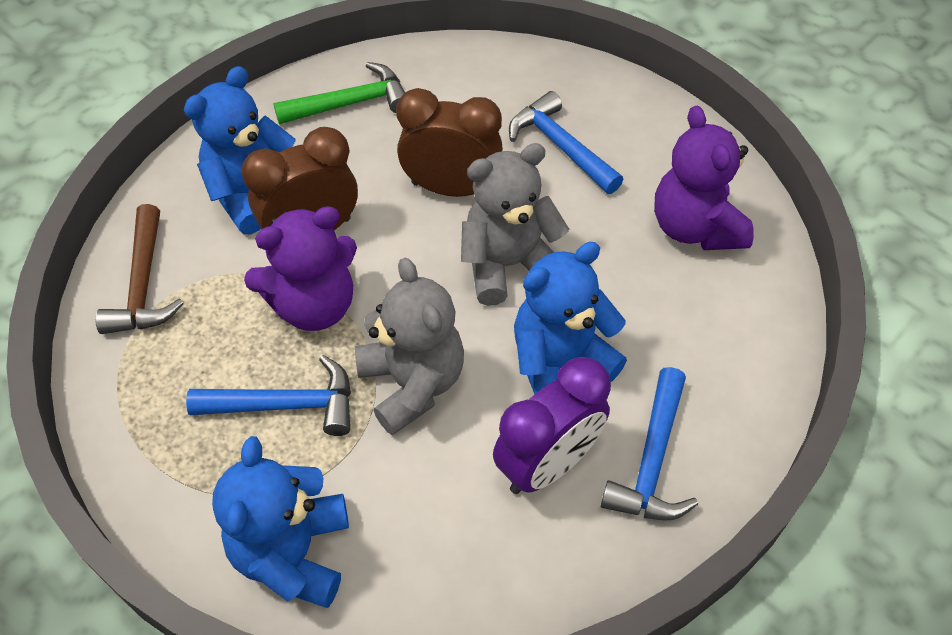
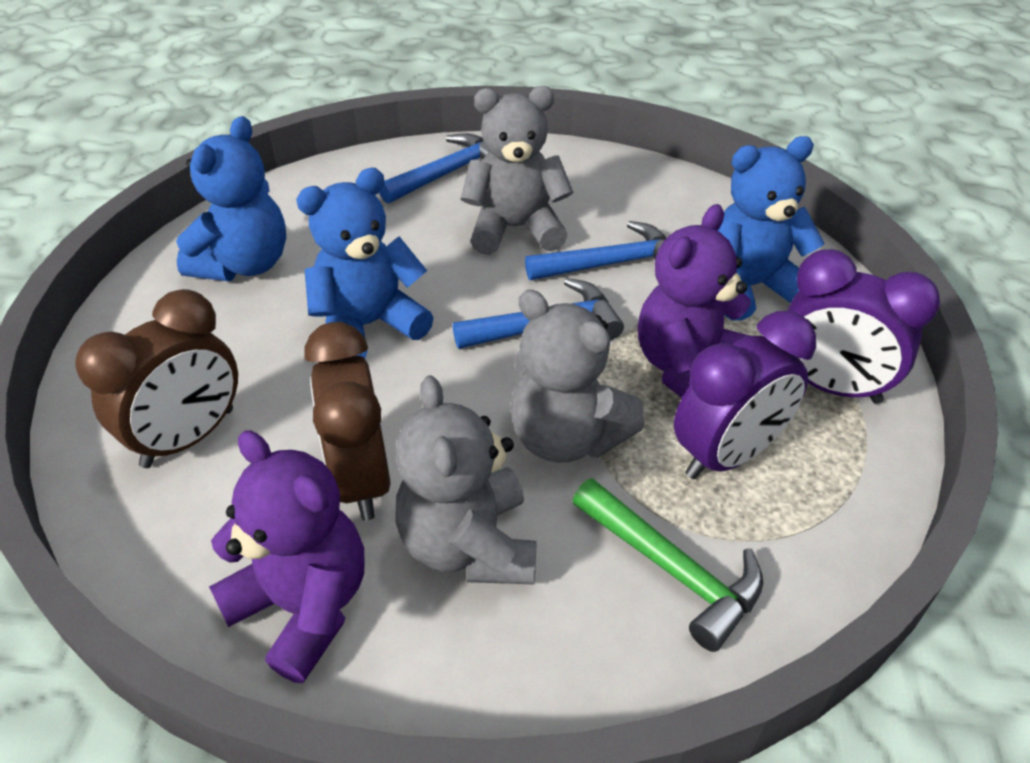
brown hammer: 1 -> 0
grey teddy bear: 2 -> 3
purple clock: 1 -> 2

